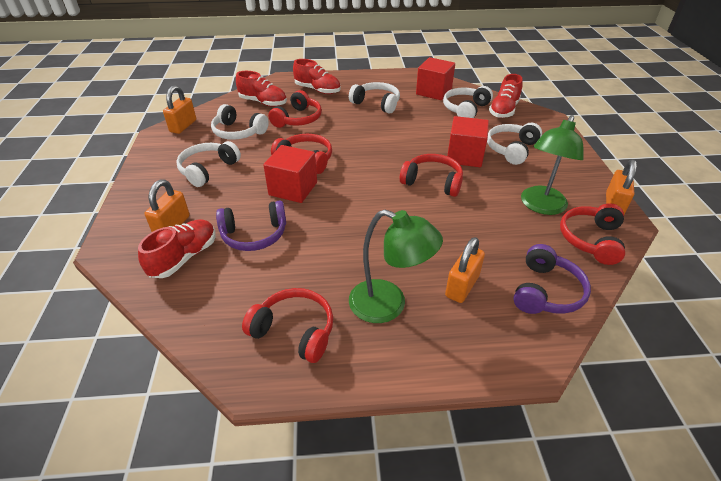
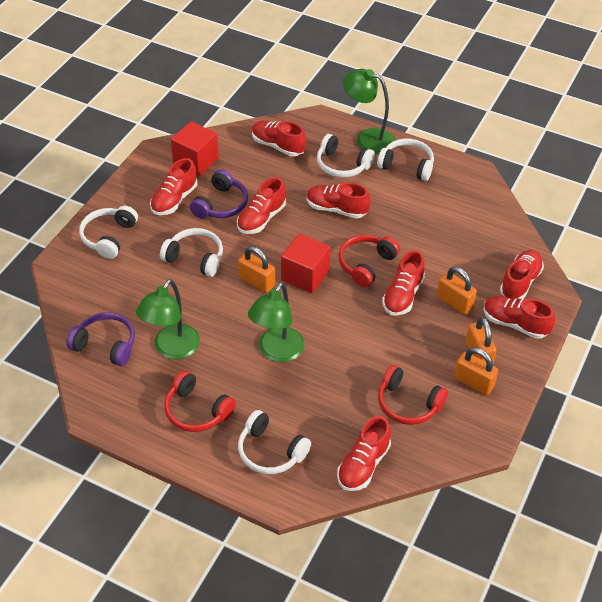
green lamp: 2 -> 3
red cube: 3 -> 2
red headphones: 5 -> 3
red shoe: 4 -> 8

